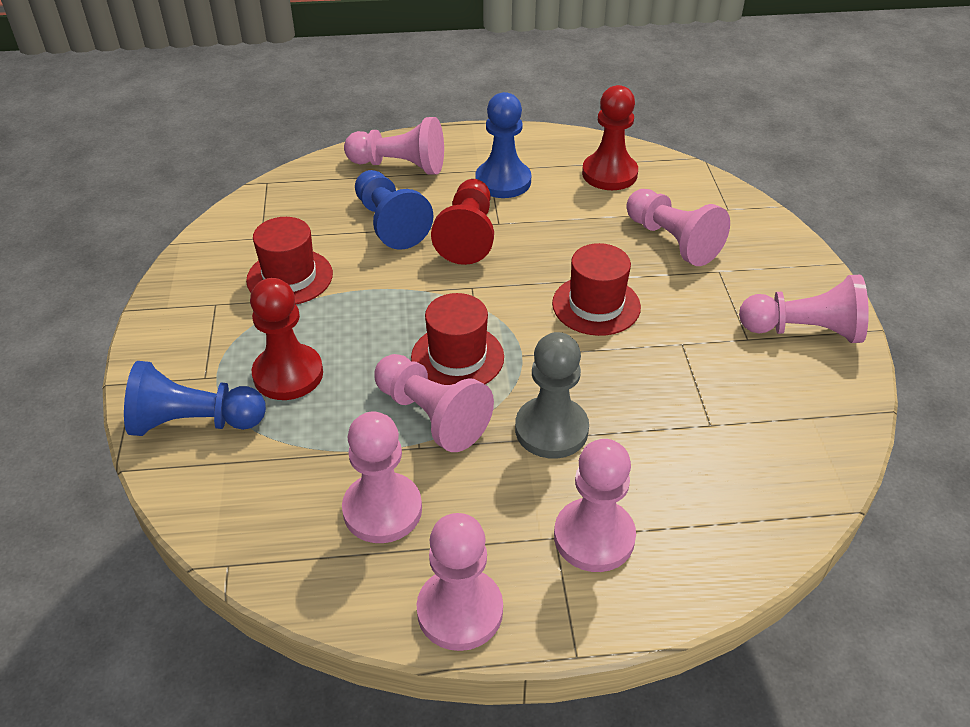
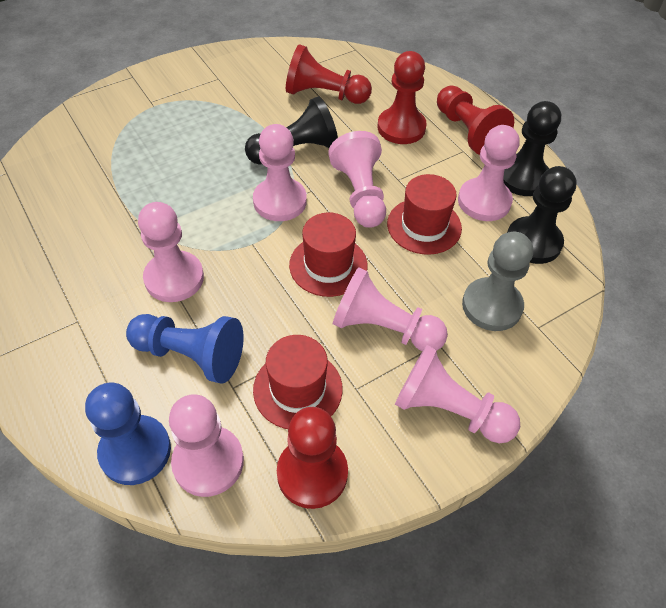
black pawn: 0 -> 3
blue pawn: 3 -> 2
red pawn: 3 -> 4

